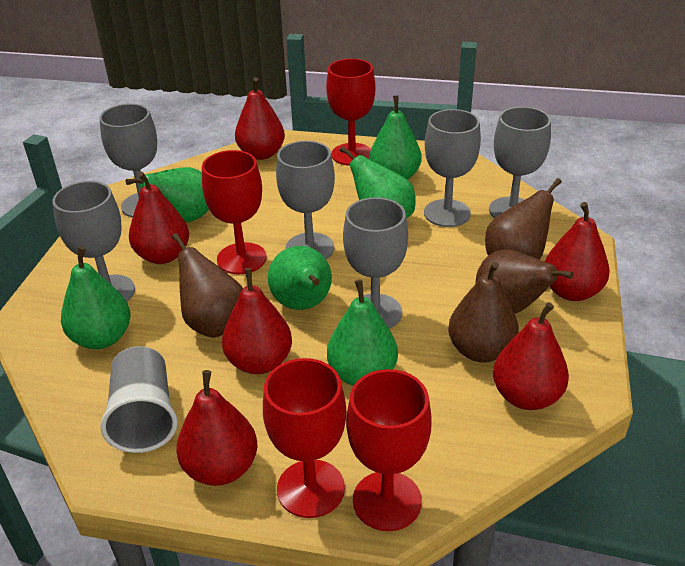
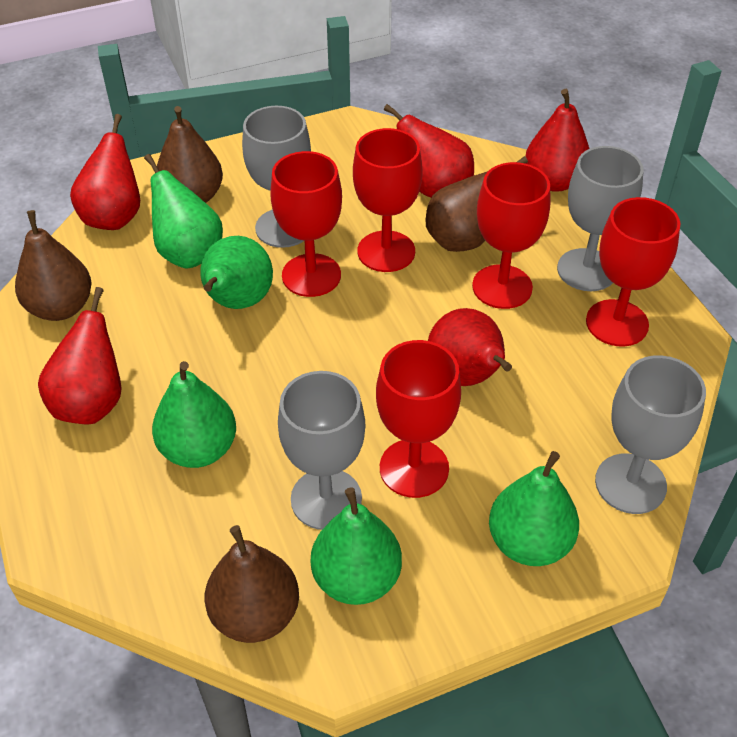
green pear: 6 -> 5
grey cup: 1 -> 0
grey goblet: 6 -> 4
red goblet: 4 -> 5
red pear: 6 -> 5

